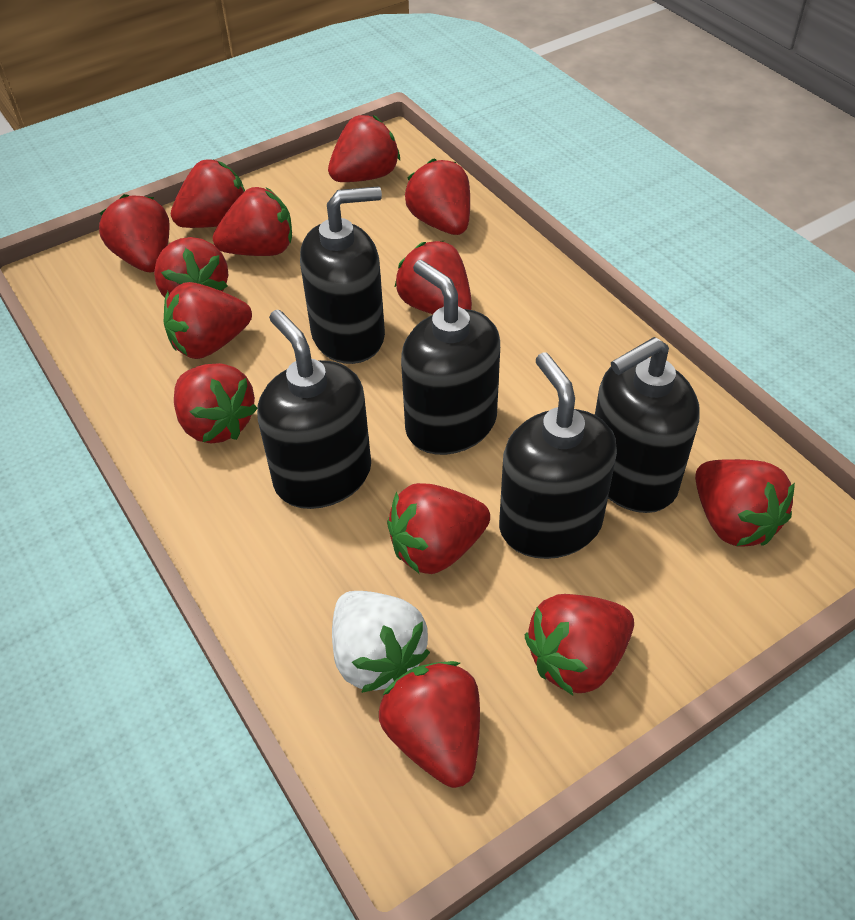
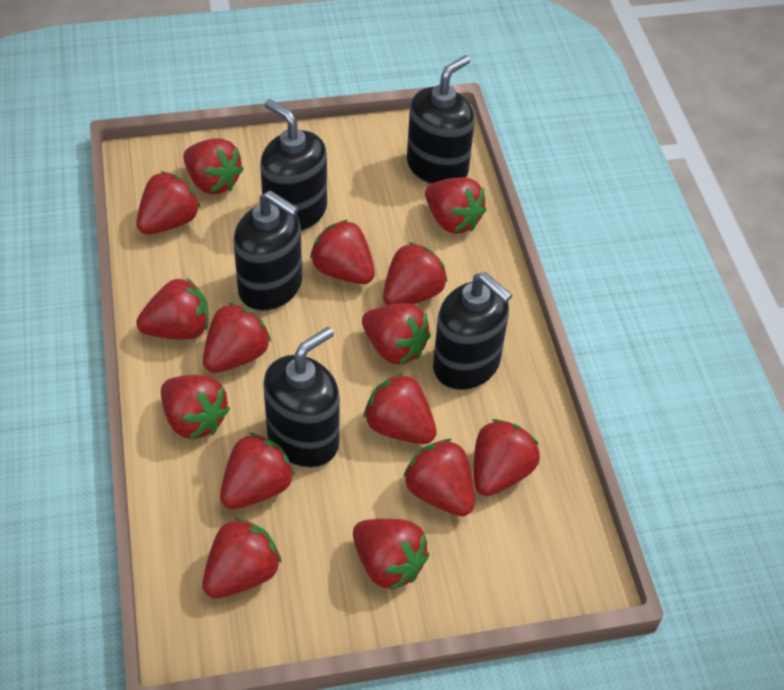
red strawberry: 13 -> 15
white strawberry: 1 -> 0

